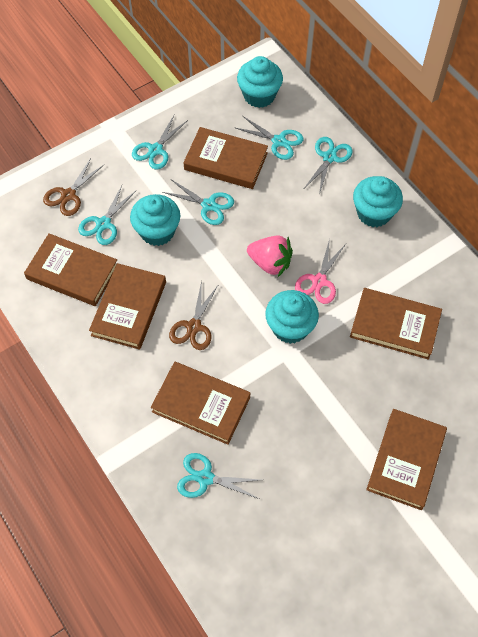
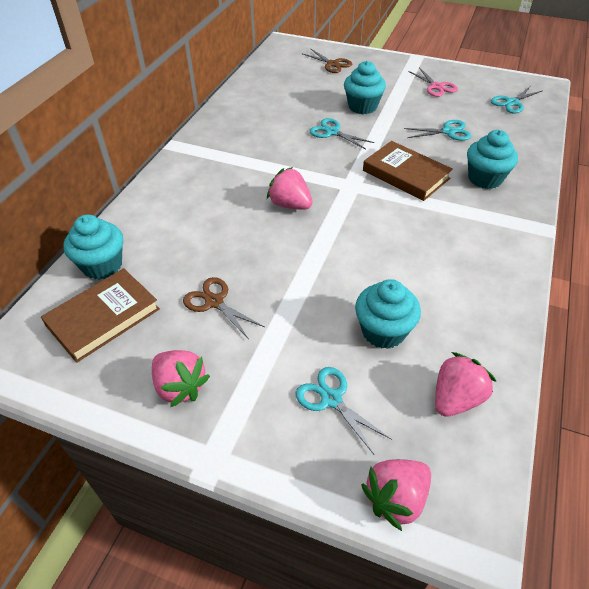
brown book: 6 -> 2
pink strawberry: 1 -> 4
turquoise scissors: 6 -> 4

